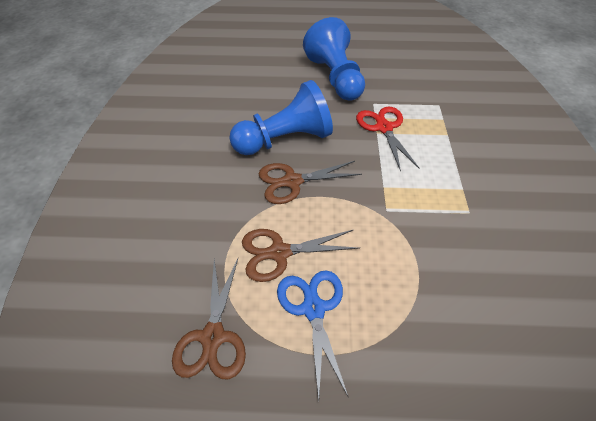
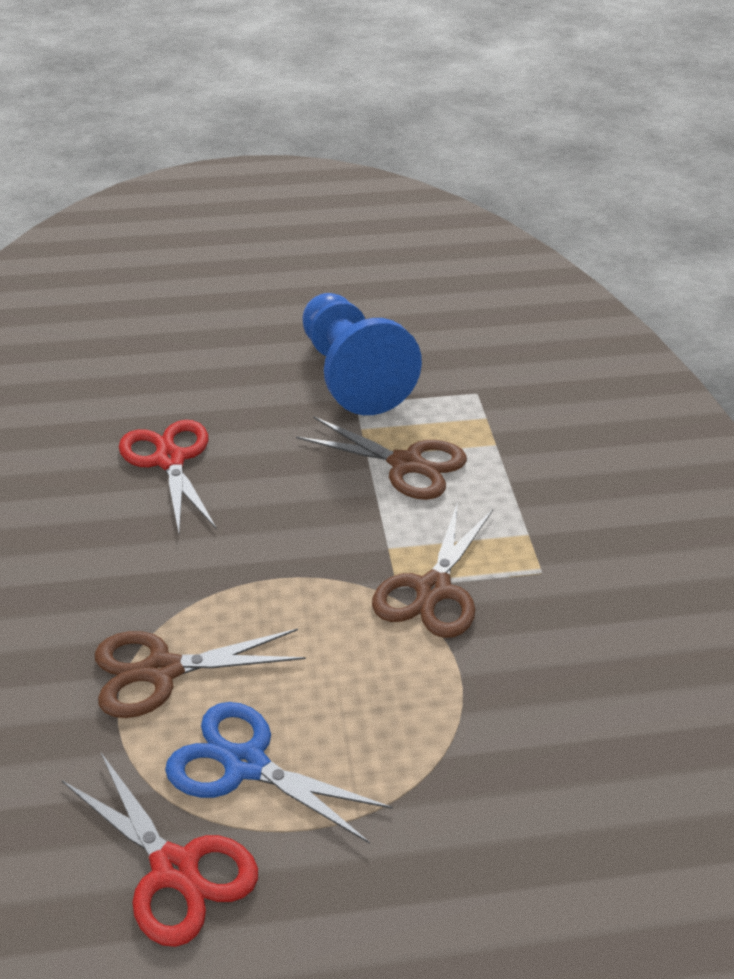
blue pawn: 2 -> 1
red scissors: 1 -> 2

